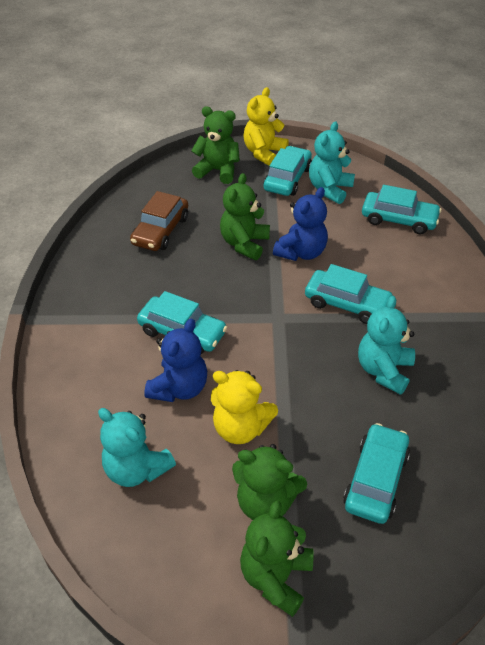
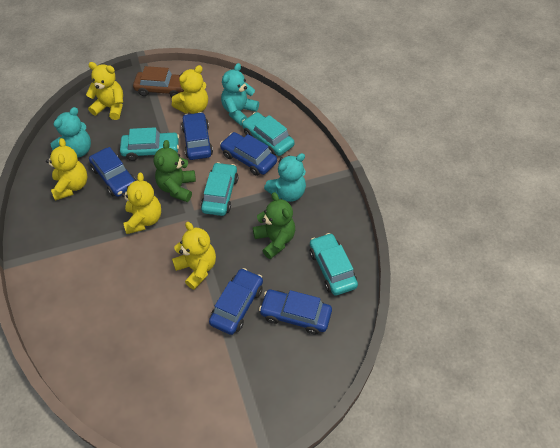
blue car: 0 -> 5
blue teddy bear: 2 -> 0
green teddy bear: 4 -> 2
turquoise car: 5 -> 4
yellow teddy bear: 2 -> 5

